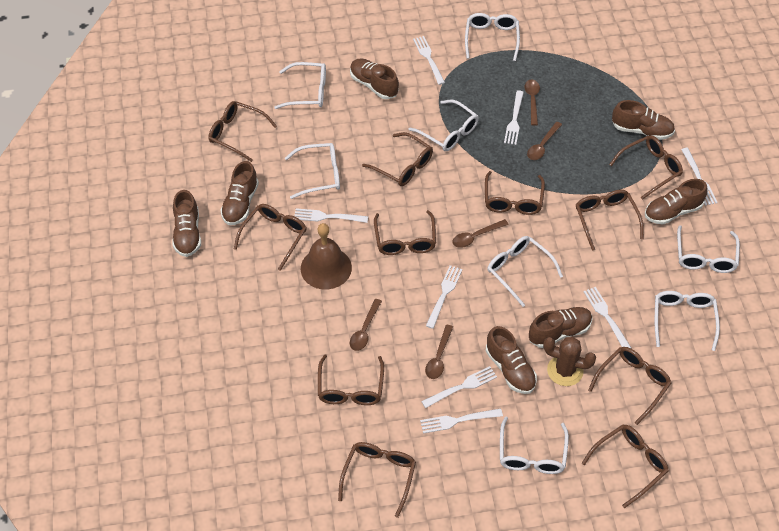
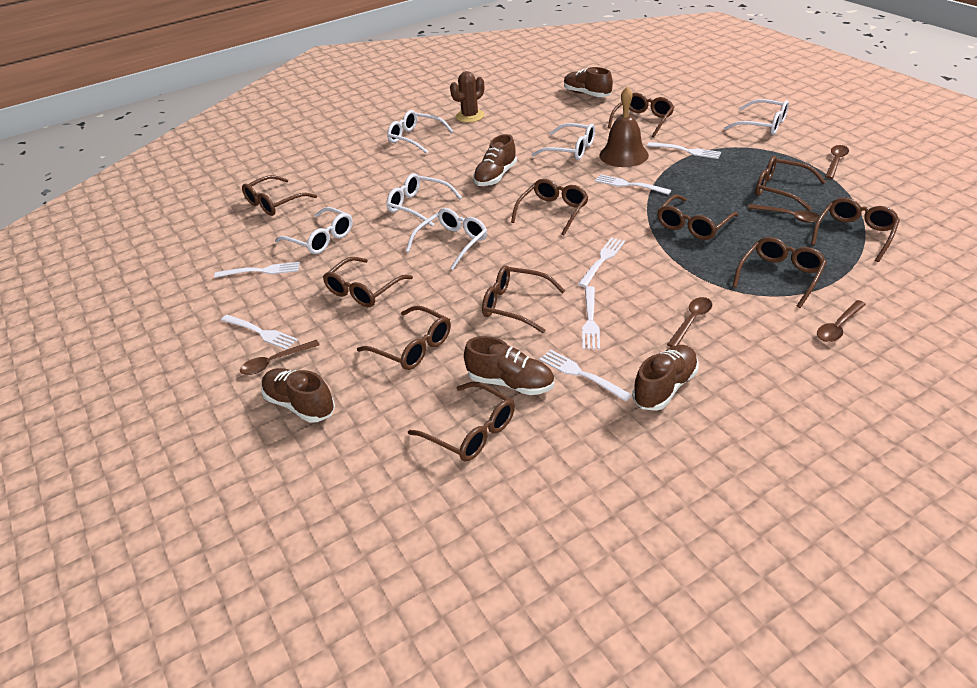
brown shoe: 7 -> 5
white fork: 8 -> 7
white glasses: 8 -> 6

